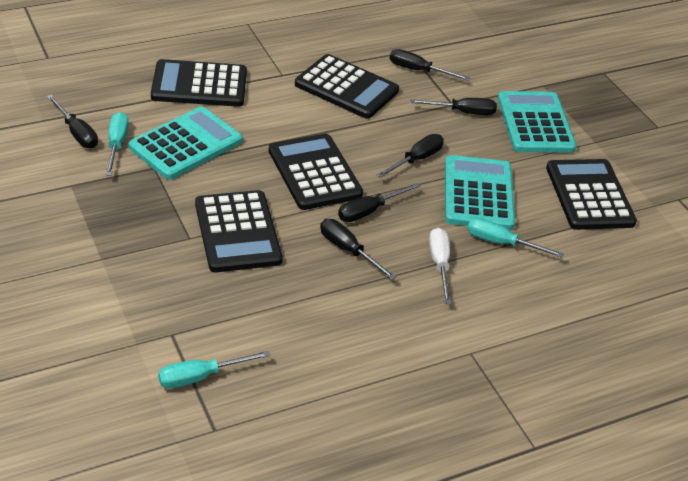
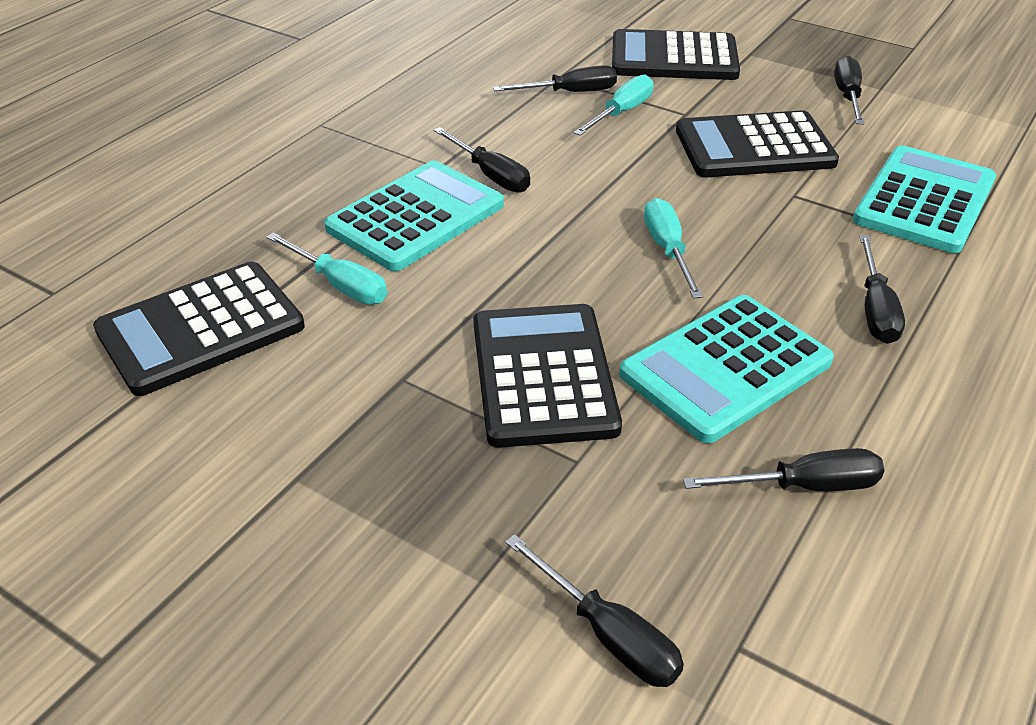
black calculator: 5 -> 4
white screwdriver: 1 -> 0

